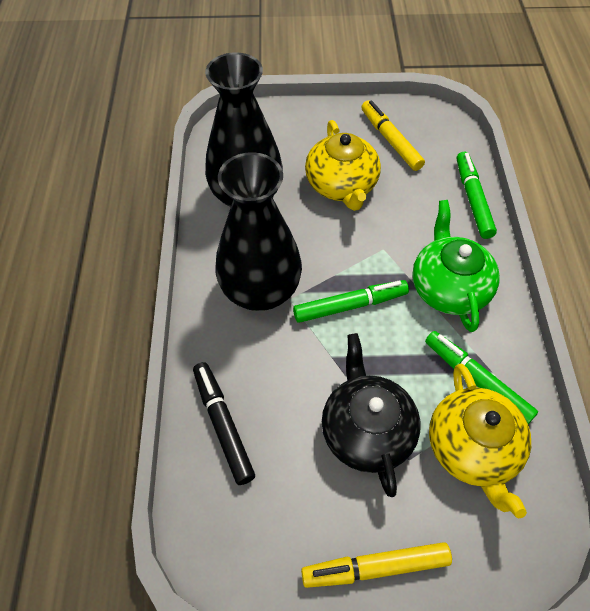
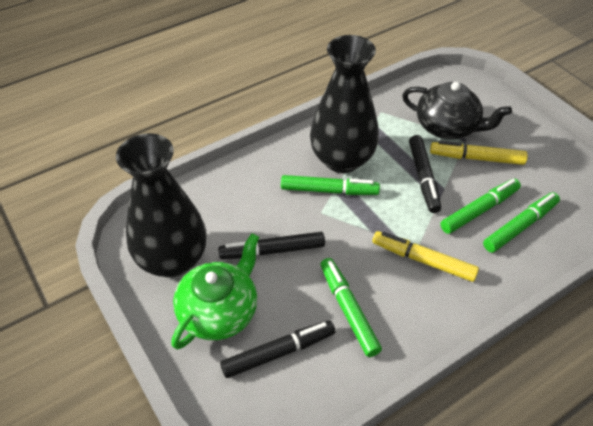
black marker: 1 -> 3
green marker: 3 -> 4
yellow teapot: 2 -> 0

